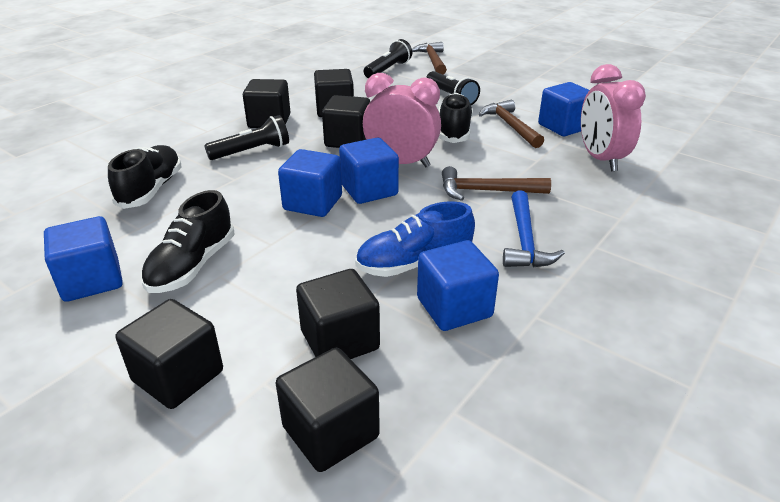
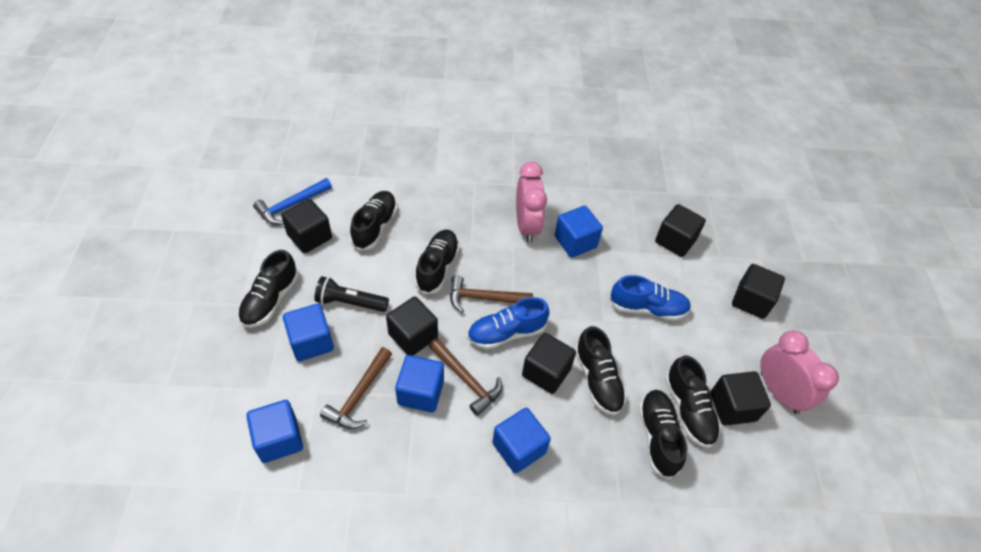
black flashlight: 3 -> 1
black shoe: 3 -> 6
blue shoe: 1 -> 2

